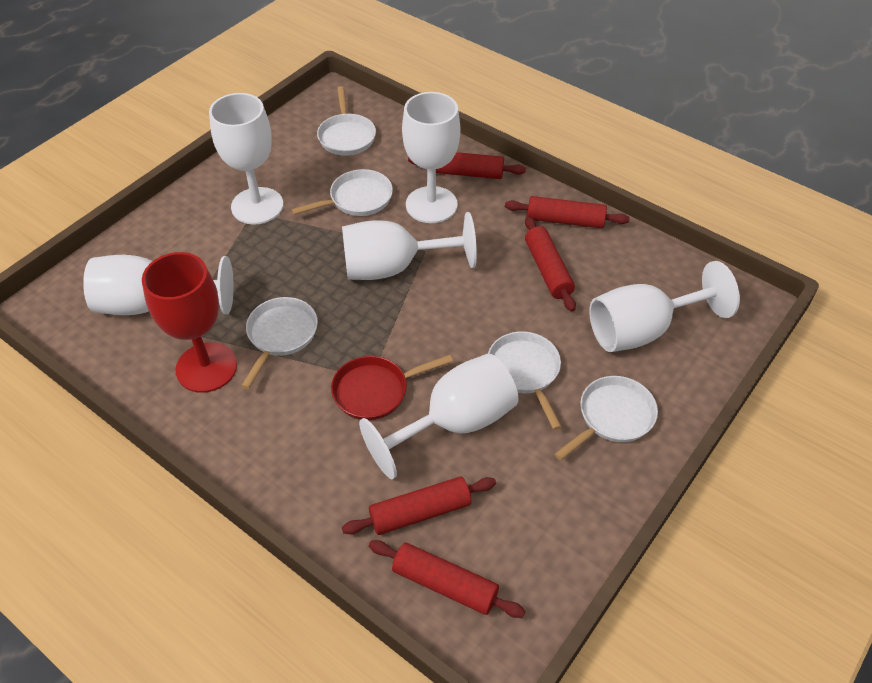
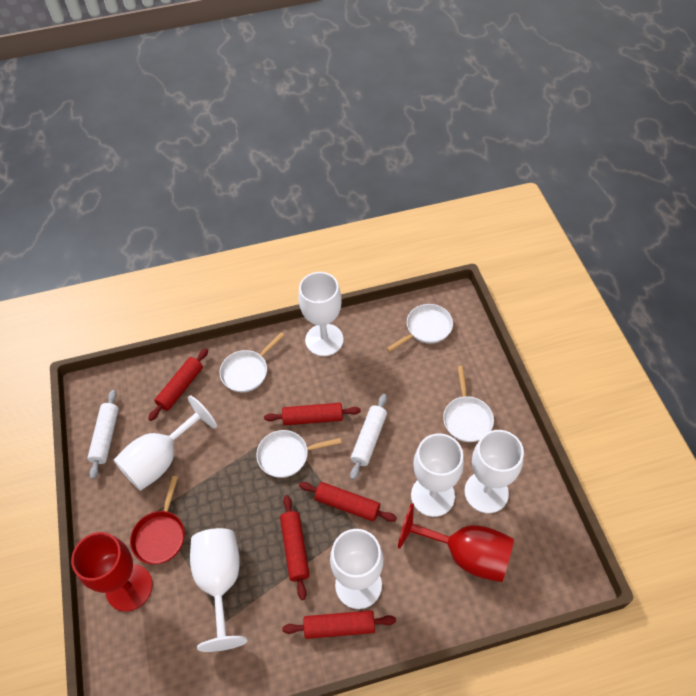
red goblet: 1 -> 2
white pan: 5 -> 4
white rolling pin: 0 -> 2

